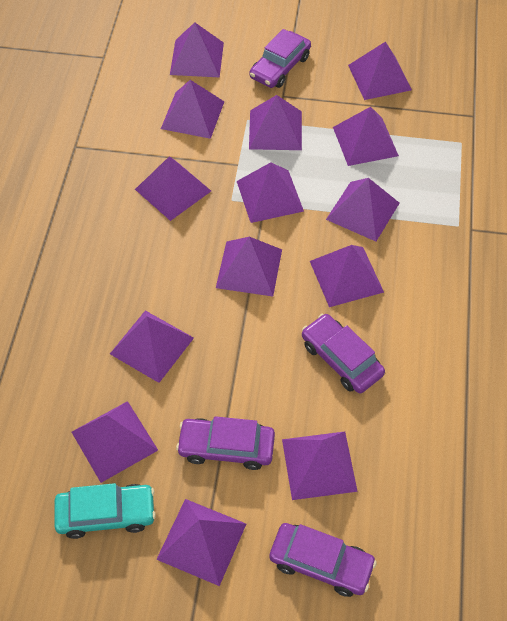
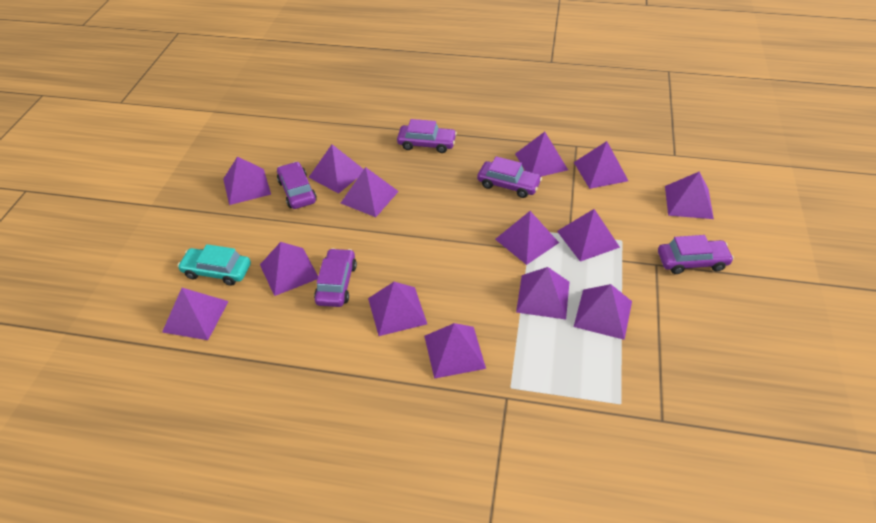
purple car: 4 -> 5

